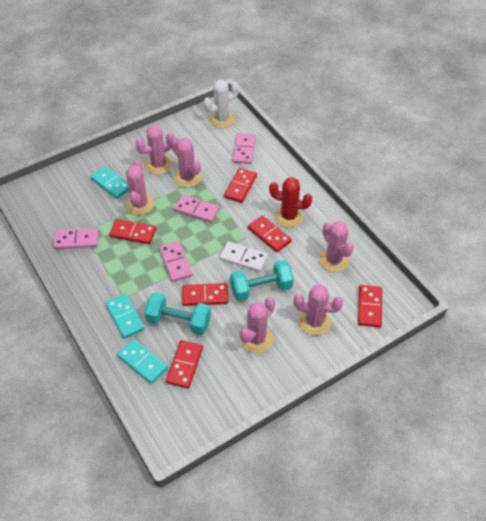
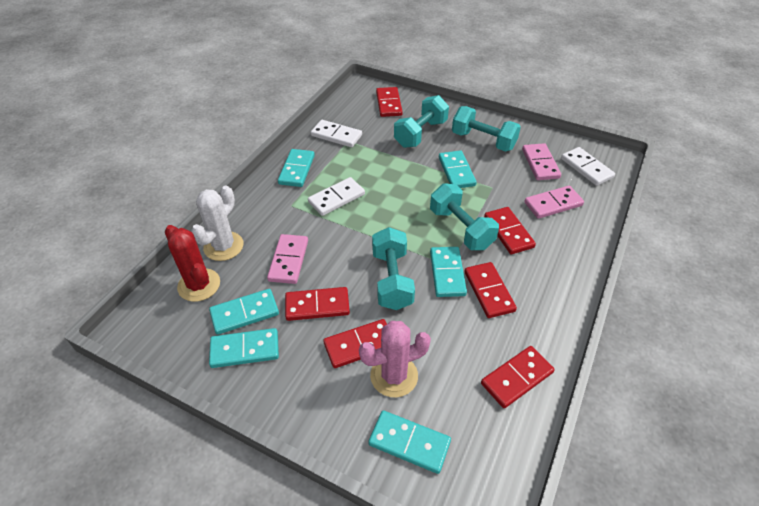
pink cactus: 6 -> 1
pink domino: 4 -> 3
turquoise domino: 3 -> 6
turquoise dumbbell: 2 -> 4
white domino: 1 -> 3

